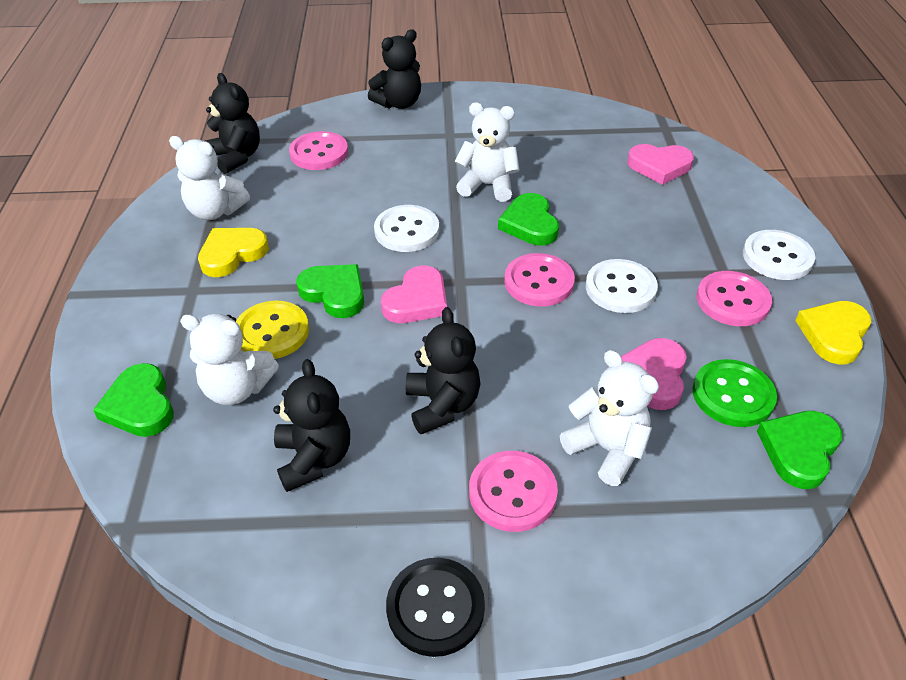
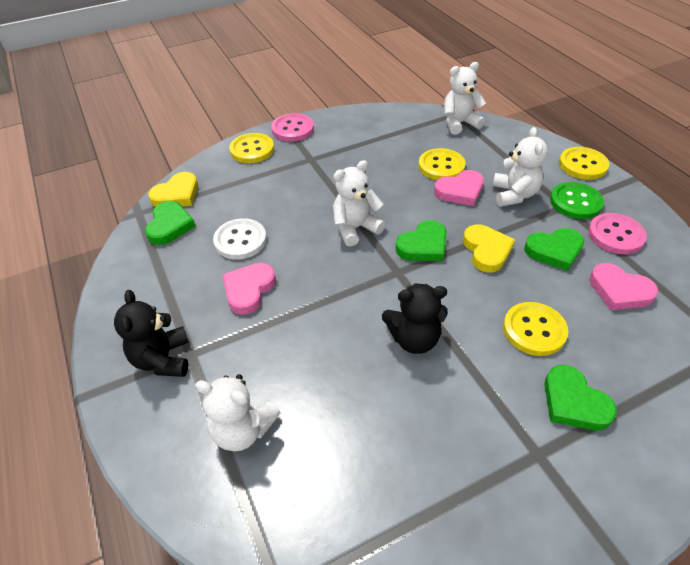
black button: 1 -> 0
black teddy bear: 4 -> 2
pink button: 4 -> 2
white button: 3 -> 1
yellow button: 1 -> 4

